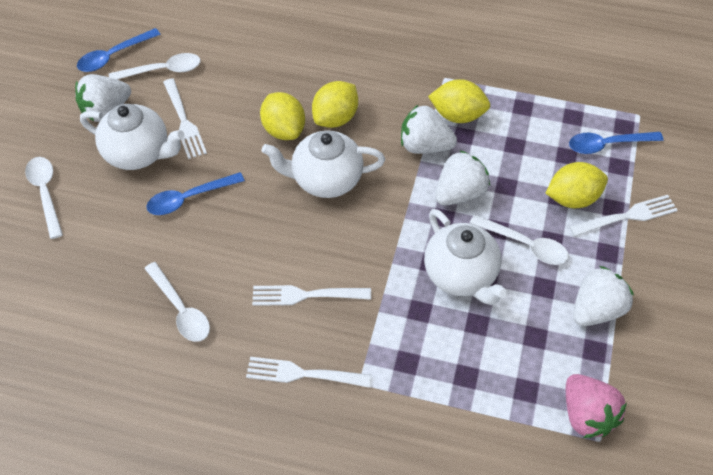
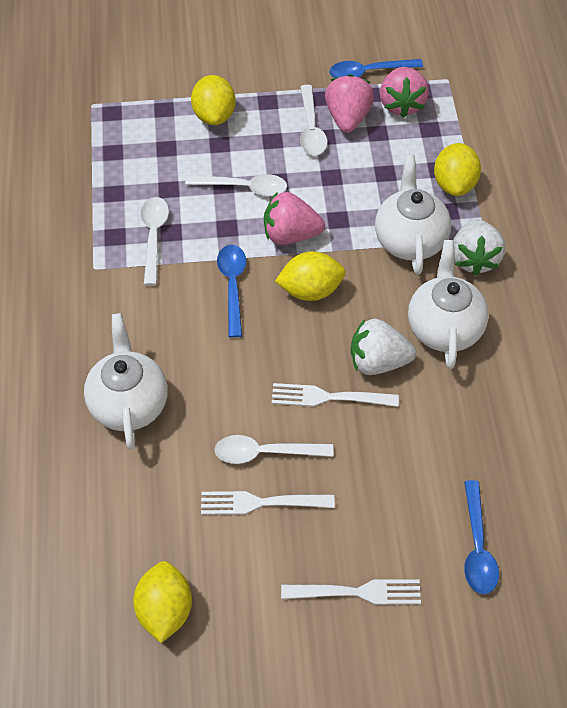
pink strawberry: 1 -> 3
white fork: 4 -> 3
white strawberry: 4 -> 2

